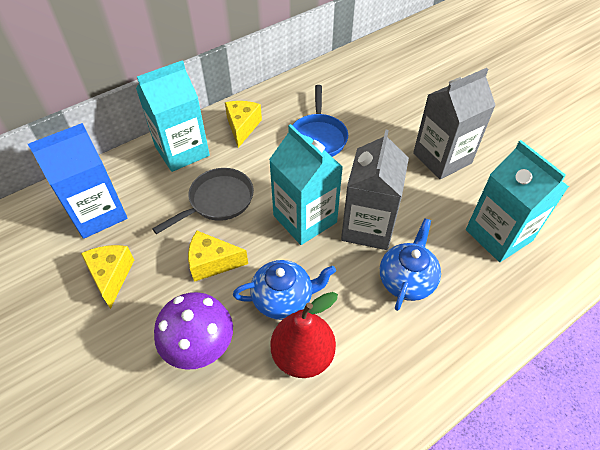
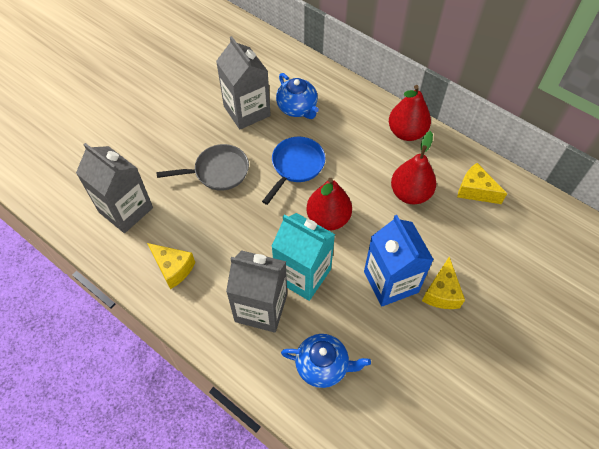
grey carton: 2 -> 3
purple mushroom: 1 -> 0
red pear: 1 -> 3
turquoise carton: 3 -> 1

